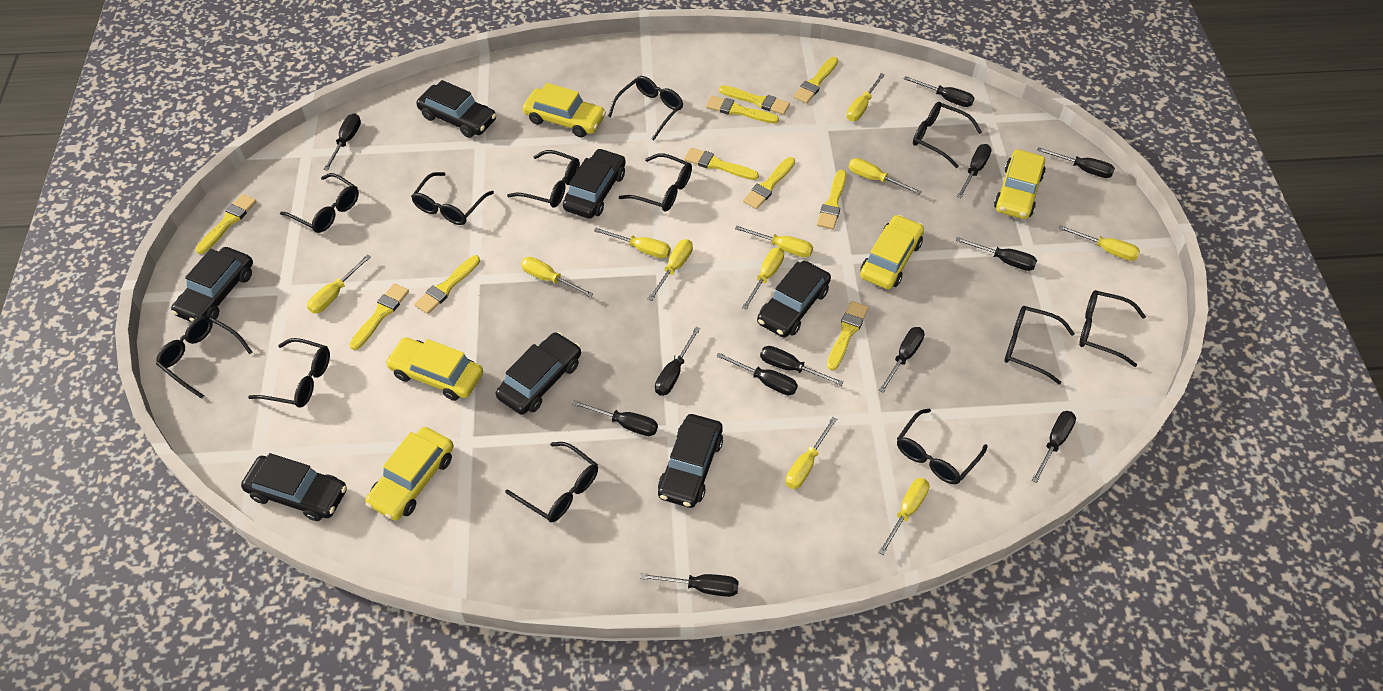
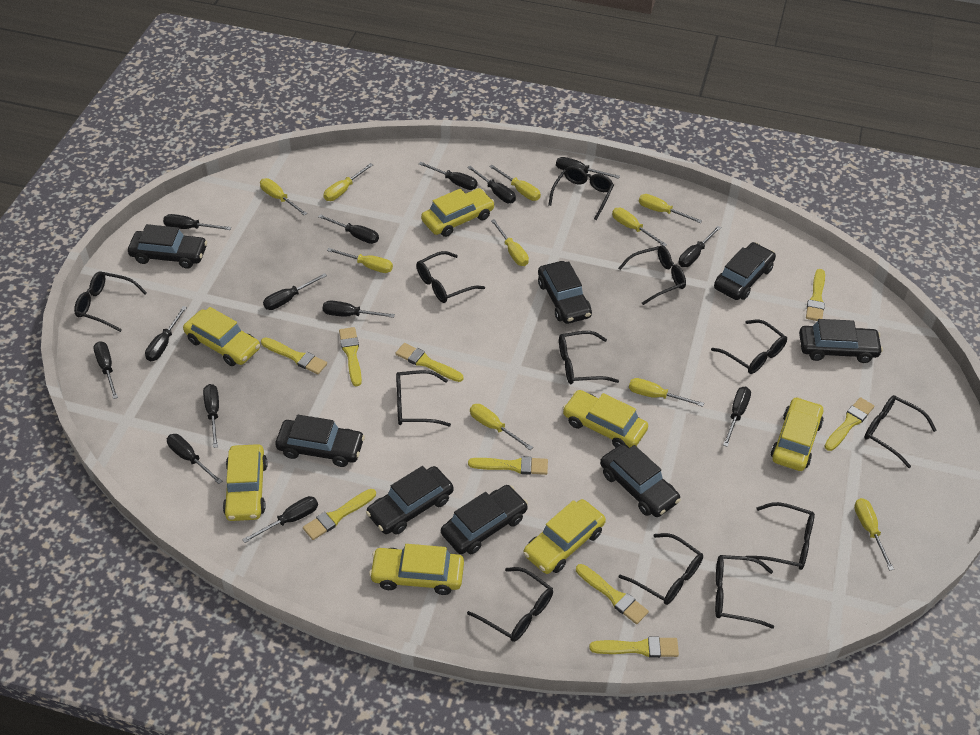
black car: 7 -> 8
black screwdriver: 12 -> 14
yellow brush: 10 -> 9
yellow car: 5 -> 7
yellow screwdriver: 11 -> 10

